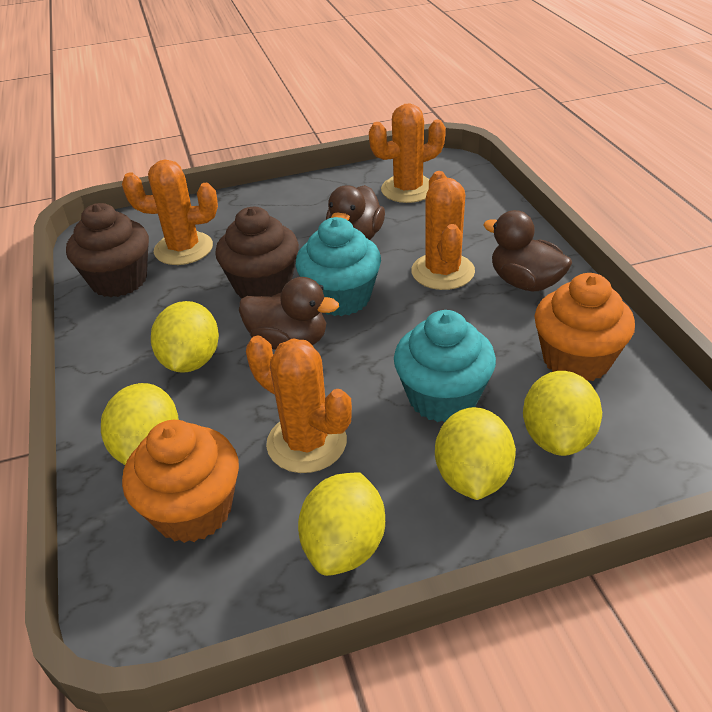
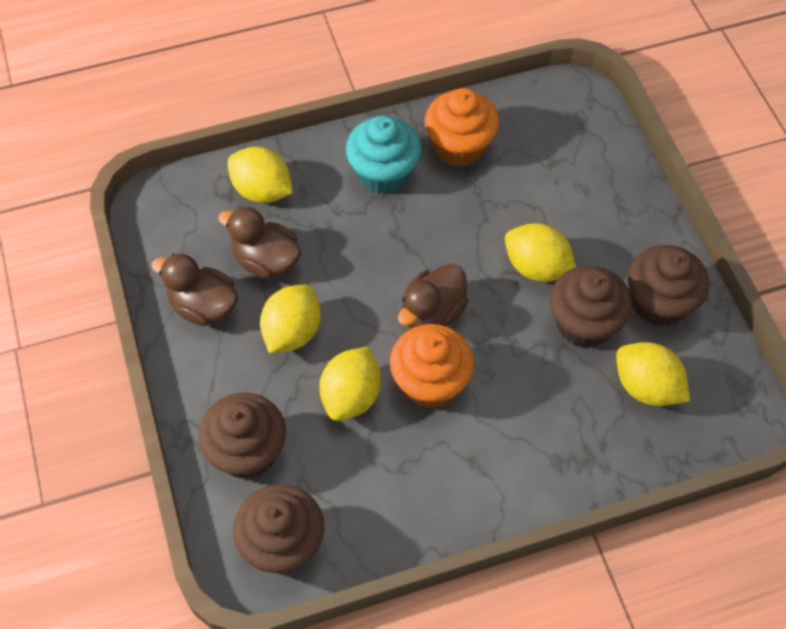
brown cupcake: 2 -> 4
orange cactus: 4 -> 0
turquoise cupcake: 2 -> 1

